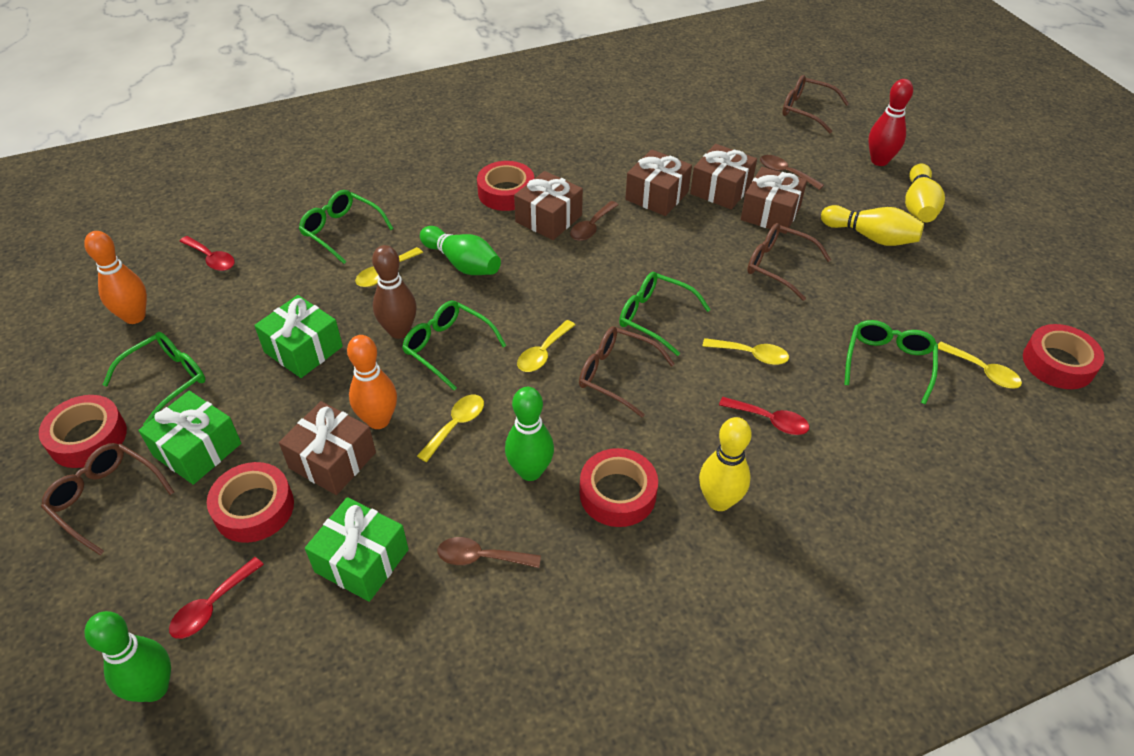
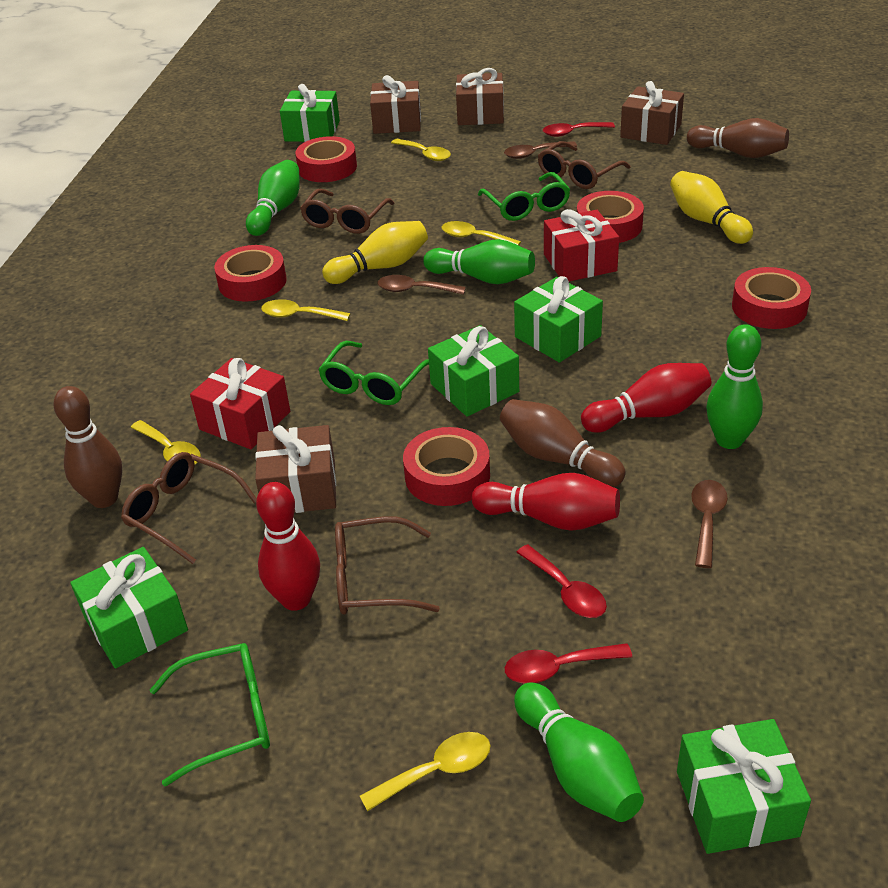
brown bowling pin: 1 -> 3
brown gift: 5 -> 4
green bowling pin: 3 -> 4
green gift: 3 -> 5
green glasses: 5 -> 3
orange bowling pin: 2 -> 0
red bowling pin: 1 -> 3
red gift: 0 -> 2
yellow bowling pin: 3 -> 2

